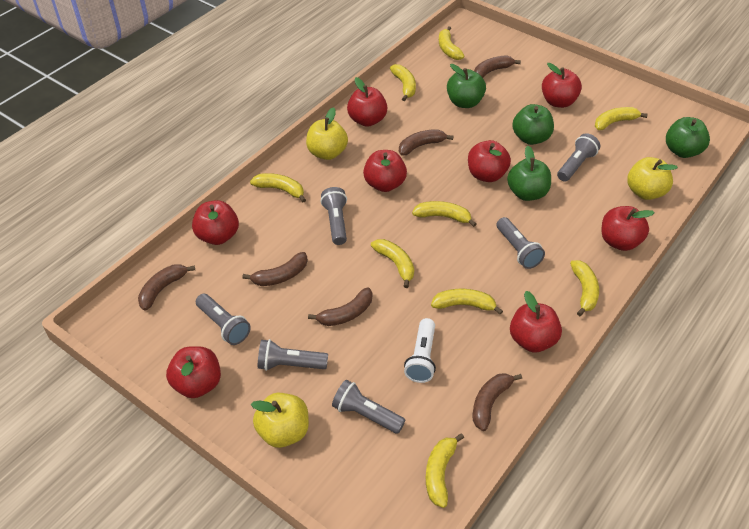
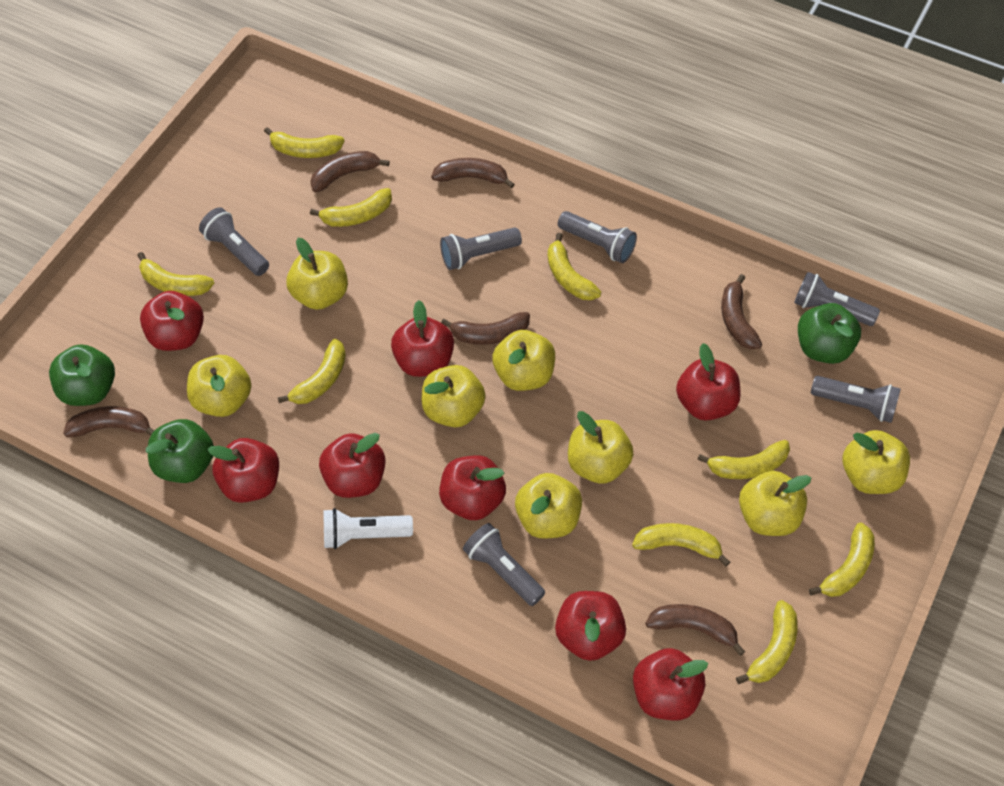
green apple: 4 -> 3
yellow apple: 3 -> 8

